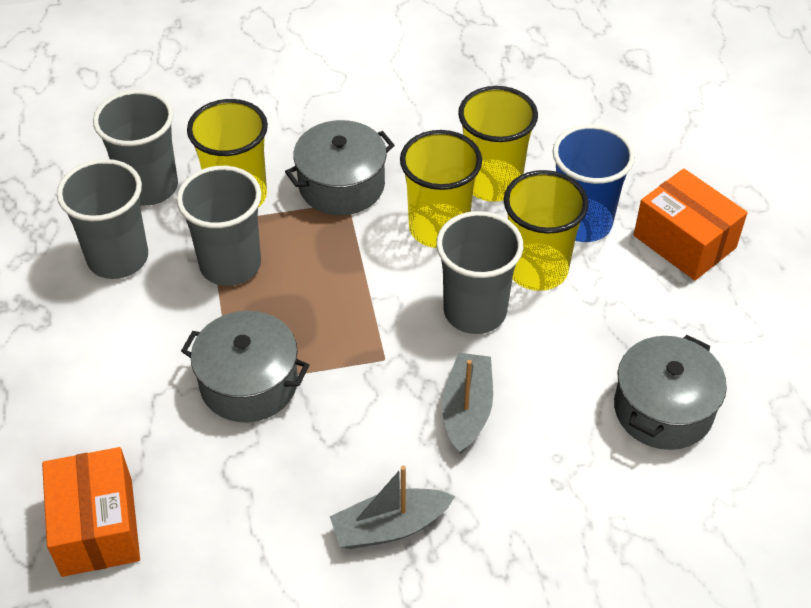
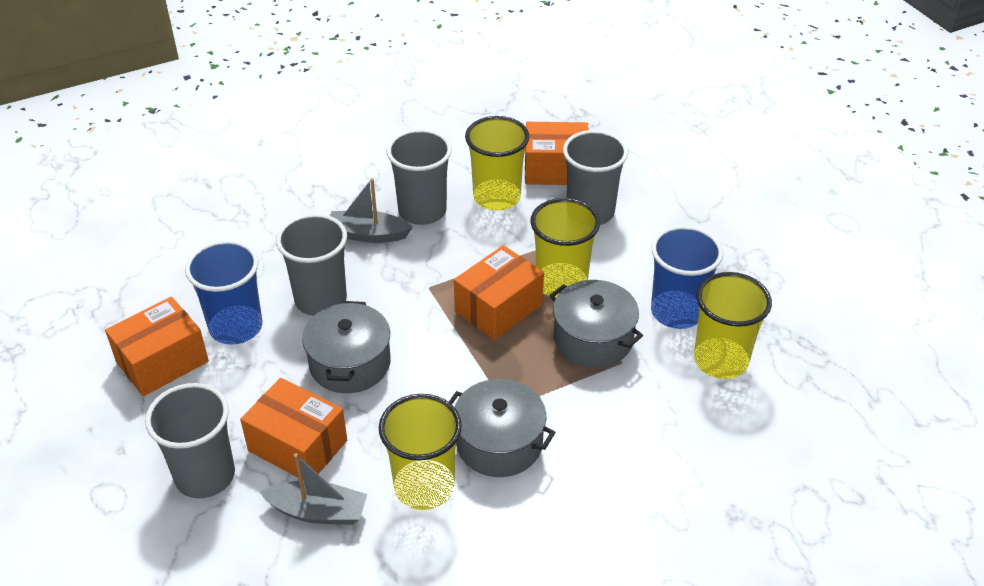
blue cup: 1 -> 2
orange box: 2 -> 4

